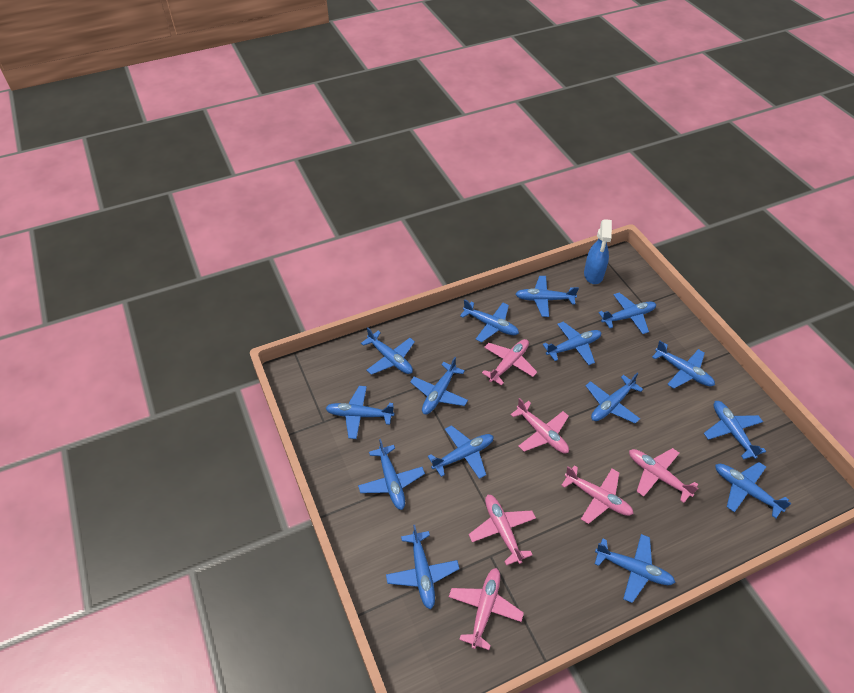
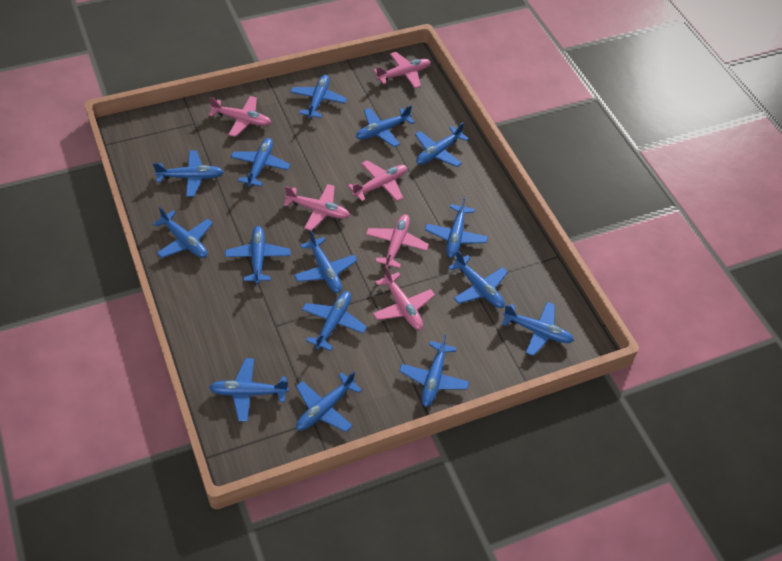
blue spray bottle: 1 -> 0

